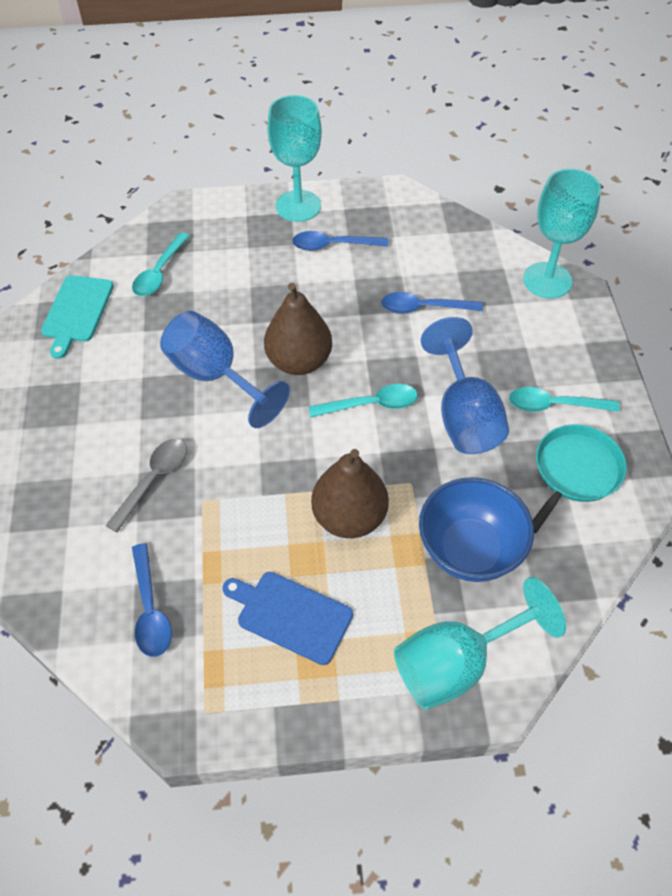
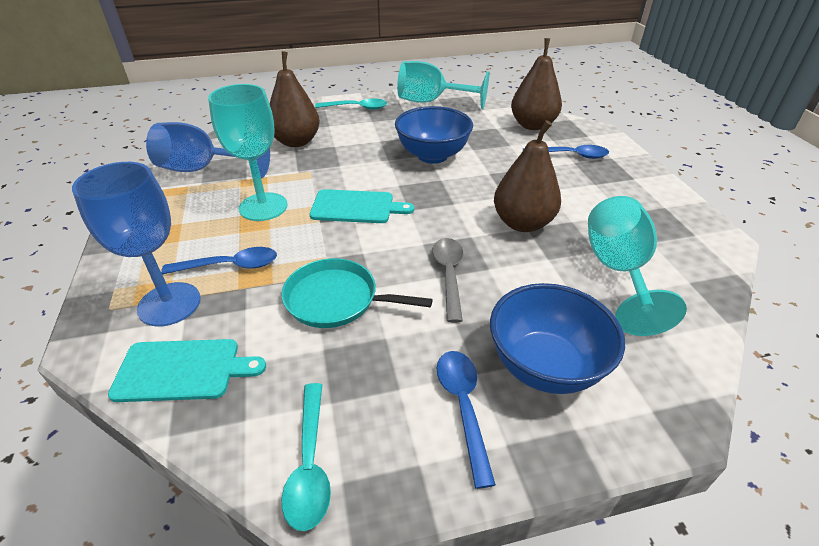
blue bowl: 1 -> 2
blue cutting board: 1 -> 0
brown pear: 2 -> 3
turquoise cutting board: 1 -> 2
turquoise spoon: 3 -> 2

